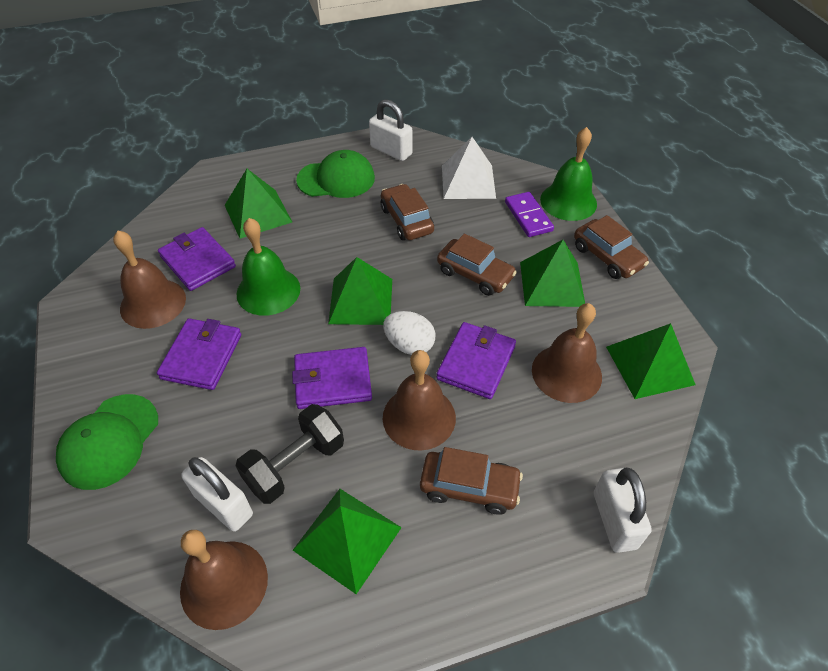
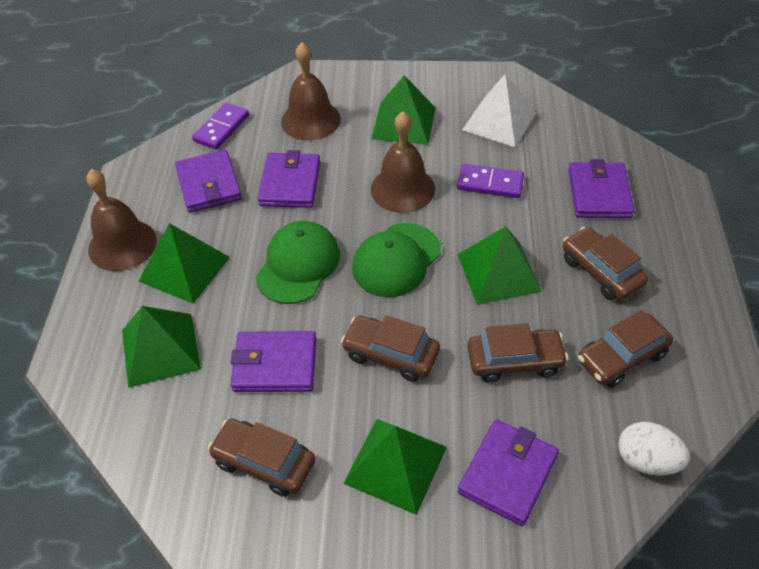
black dumbbell: 1 -> 0
brown bell: 4 -> 3
brown car: 4 -> 5
green bell: 2 -> 0
purple domino: 1 -> 2
purple wallet: 4 -> 5
white padlock: 3 -> 0

